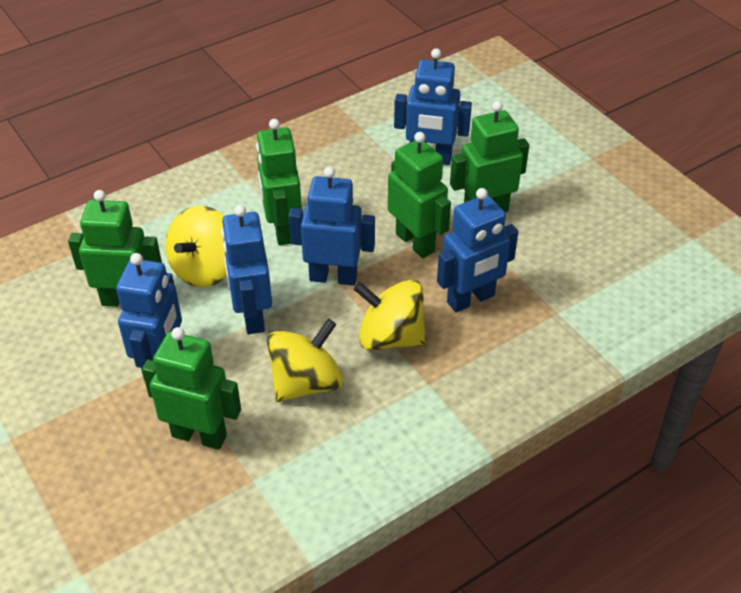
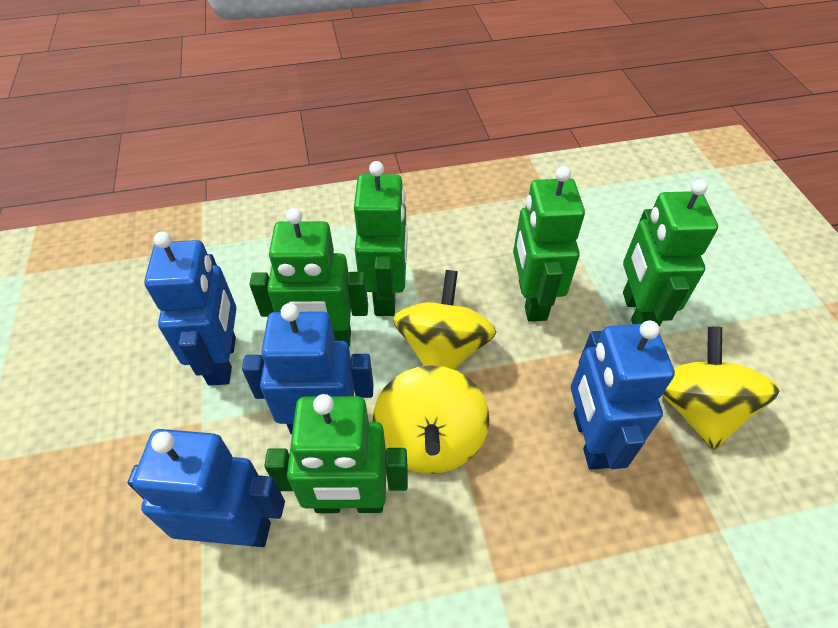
blue robot: 5 -> 4

